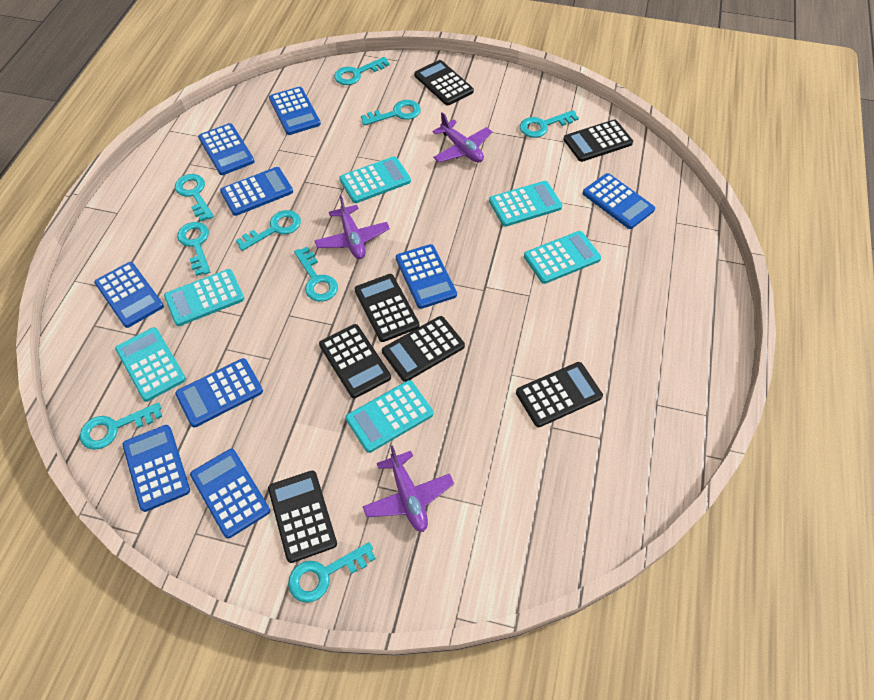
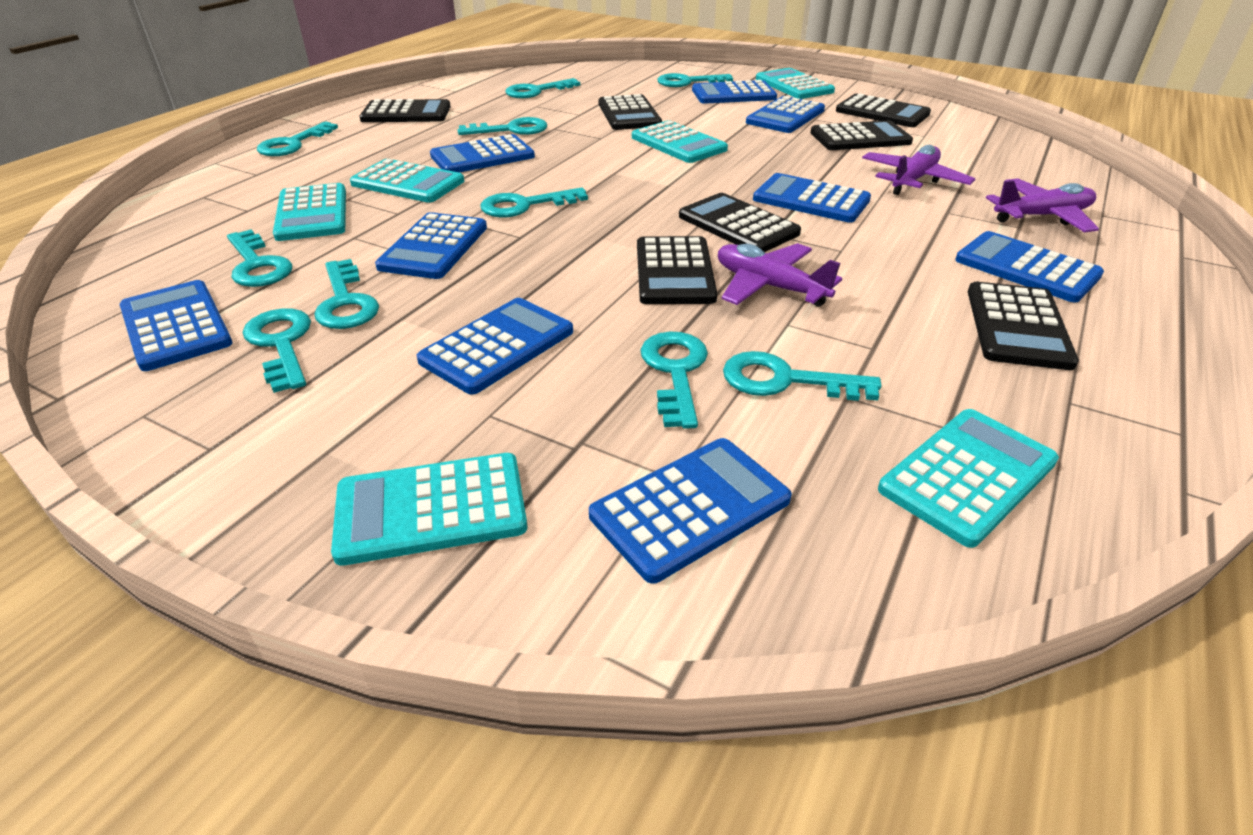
turquoise key: 9 -> 10

